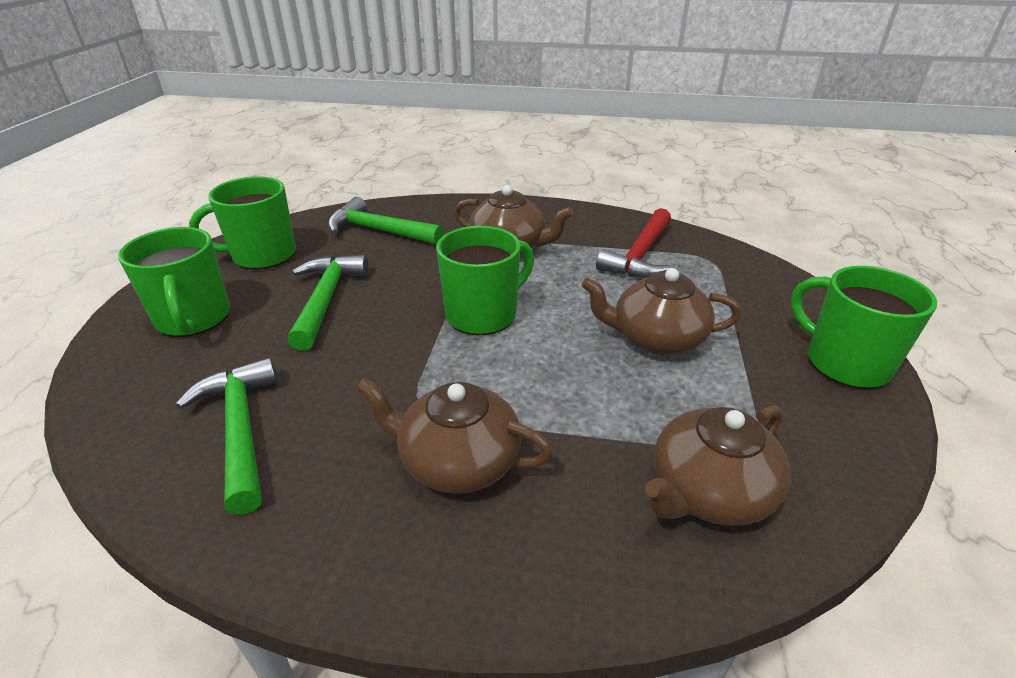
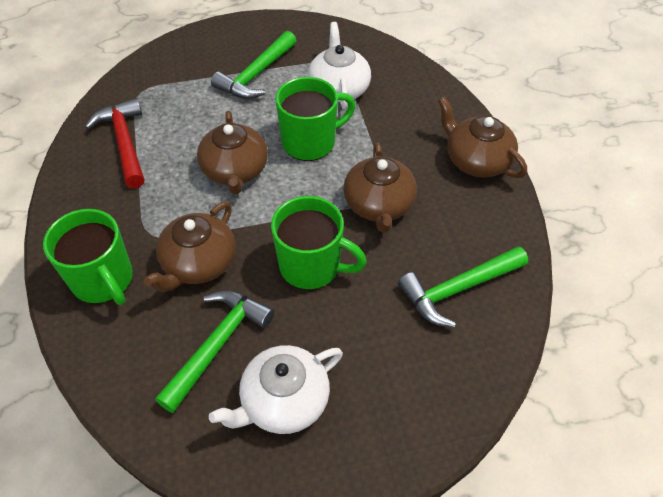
green mug: 4 -> 3
white teapot: 0 -> 2

